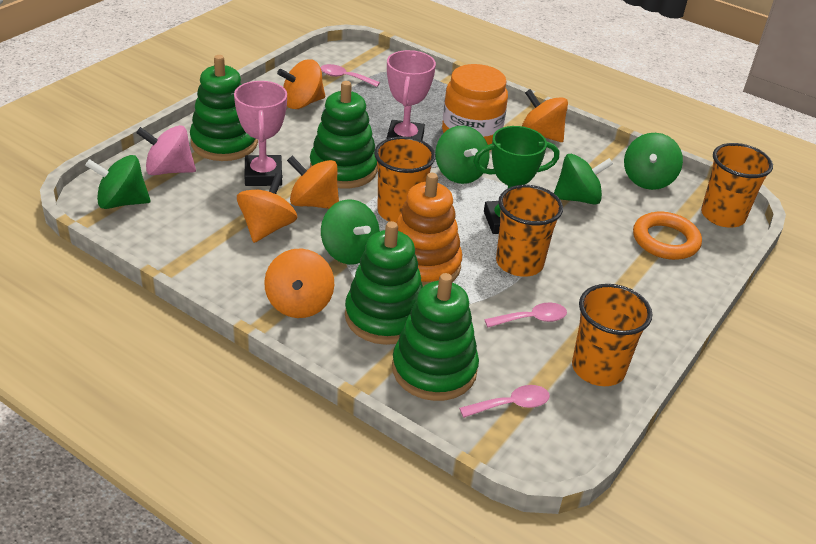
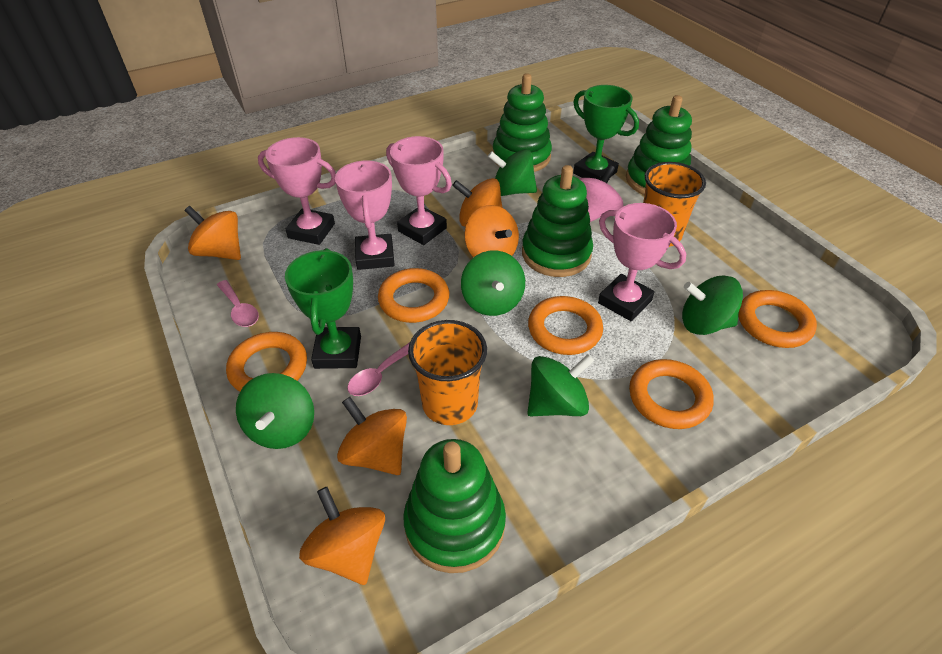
green trophy: 1 -> 2
orange cup: 4 -> 2
orange jar: 1 -> 0
orange ring: 1 -> 5
orange stacking toy: 1 -> 0
pink spoon: 3 -> 2
pink trophy: 2 -> 4

